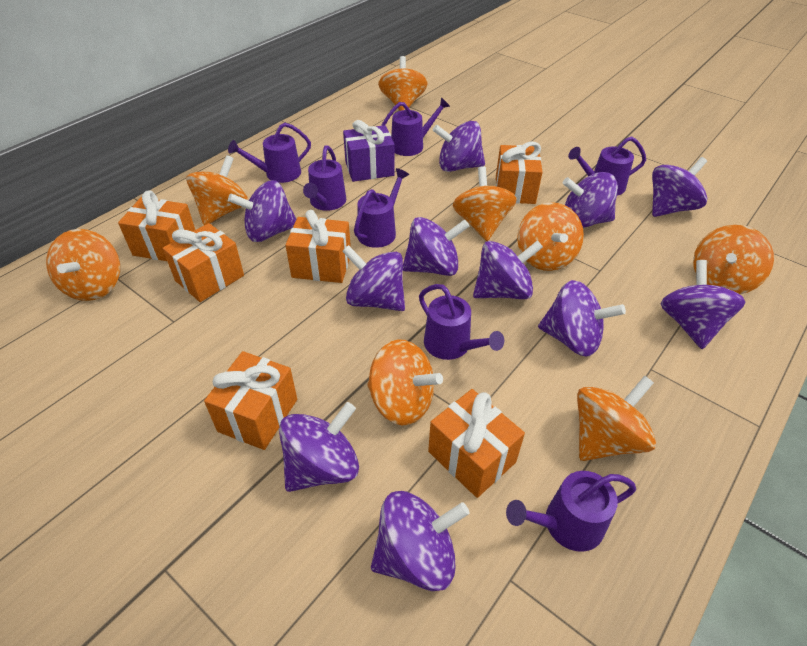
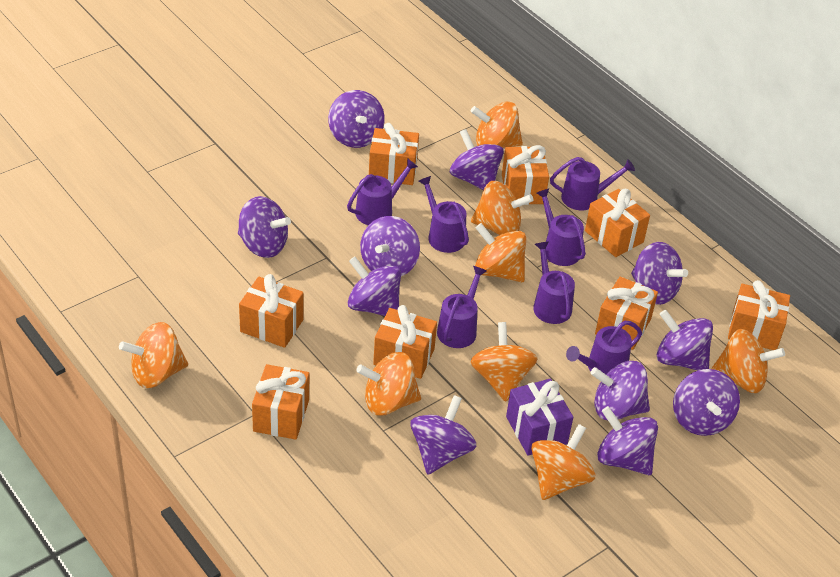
orange gift: 6 -> 8

